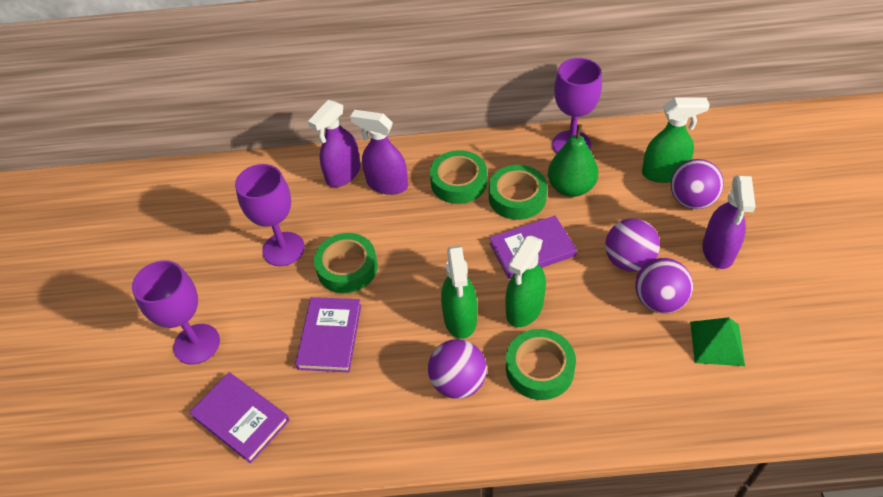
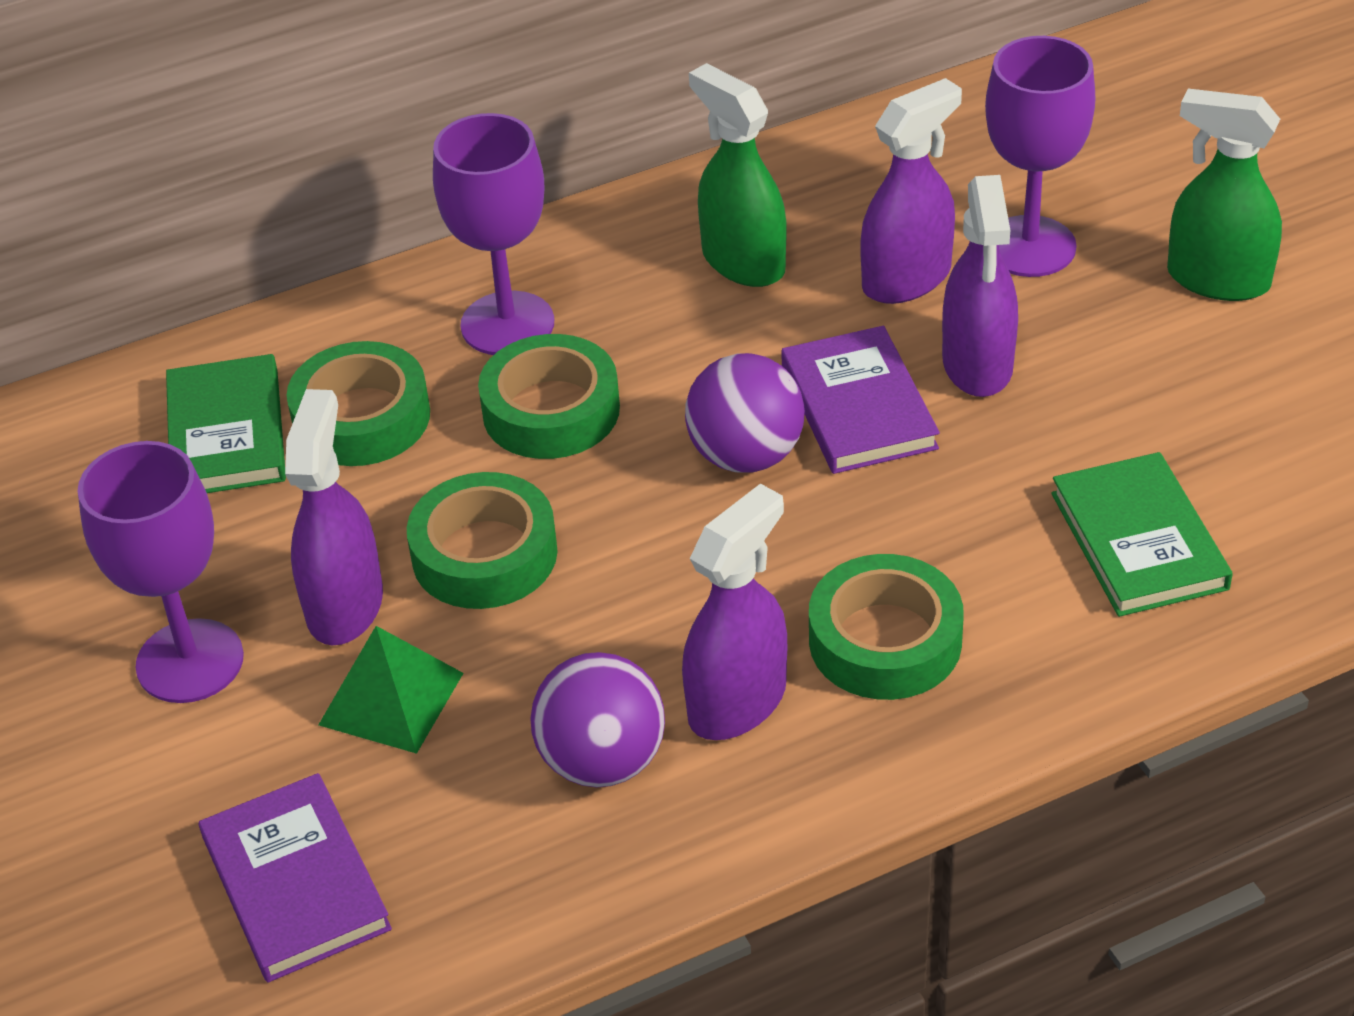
green book: 0 -> 2
green pear: 1 -> 0
green spray bottle: 3 -> 2
purple ball: 4 -> 2
purple book: 3 -> 2
purple spray bottle: 3 -> 4

